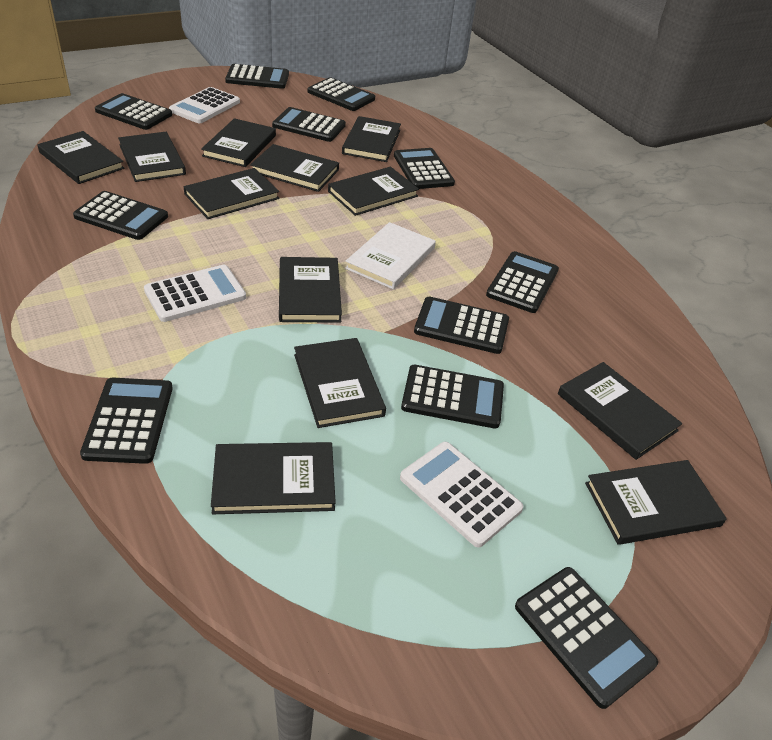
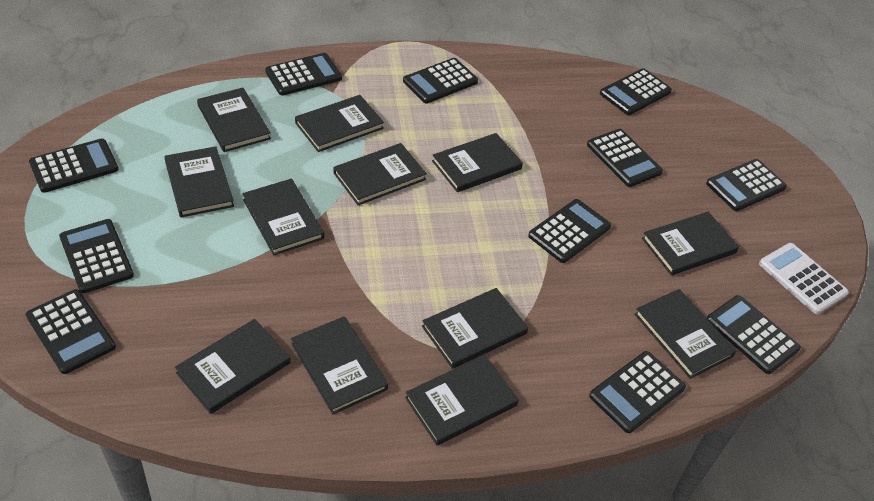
white book: 1 -> 0
white calculator: 3 -> 1

